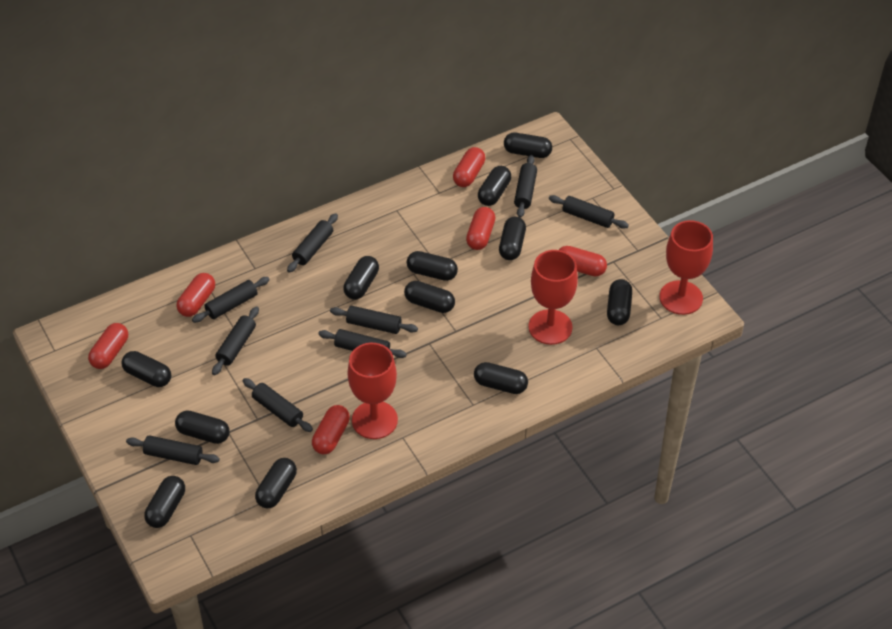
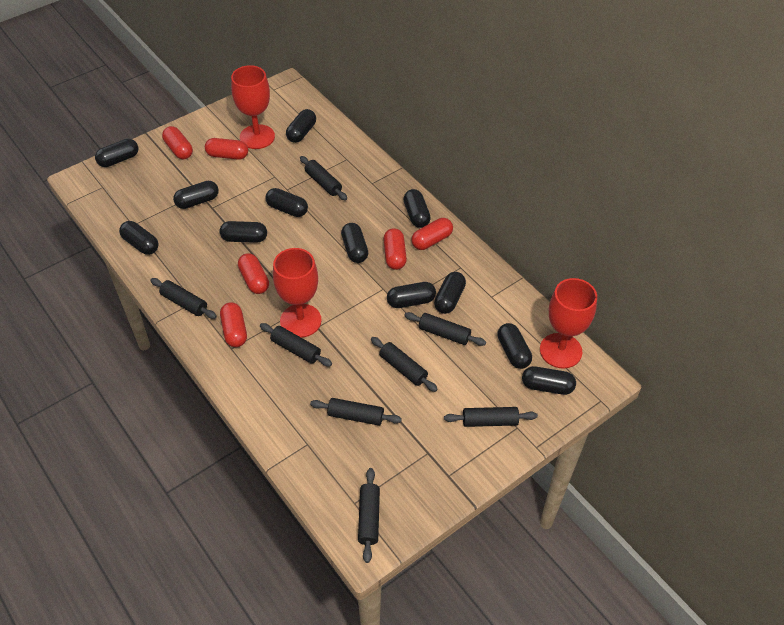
black rolling pin: 9 -> 8

